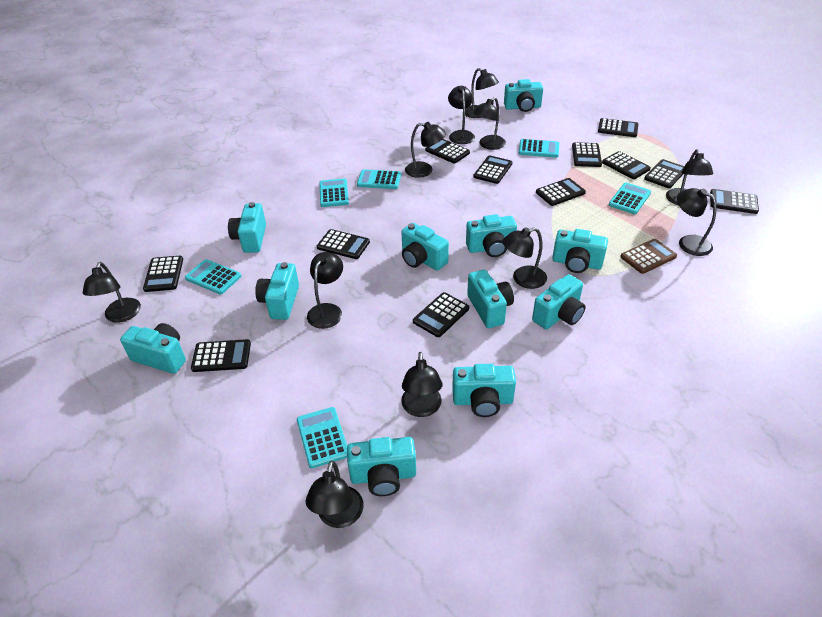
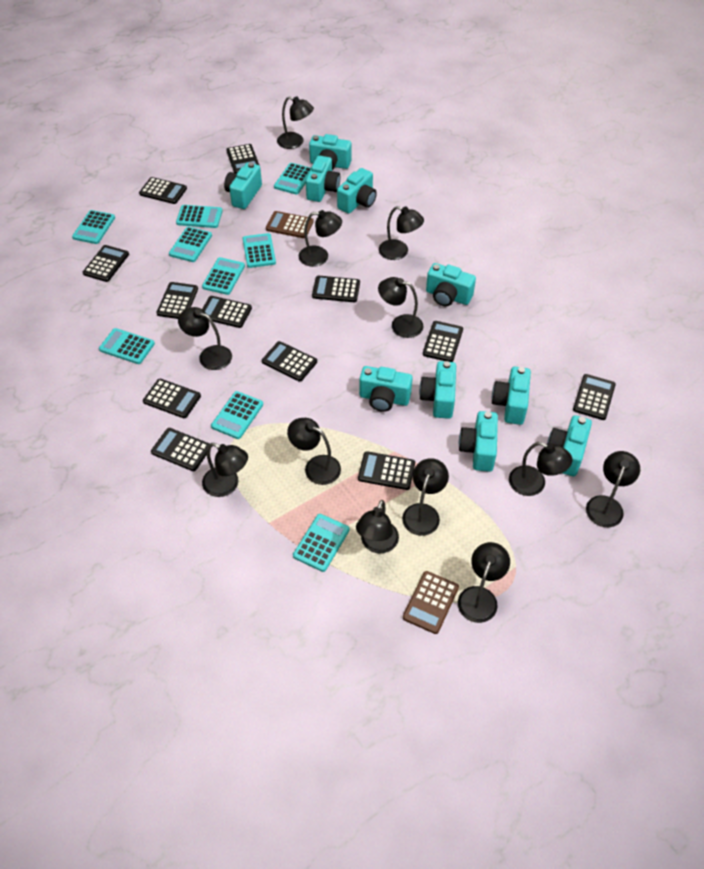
black lamp: 11 -> 12
brown calculator: 1 -> 2
turquoise calculator: 6 -> 9
turquoise camera: 11 -> 10

